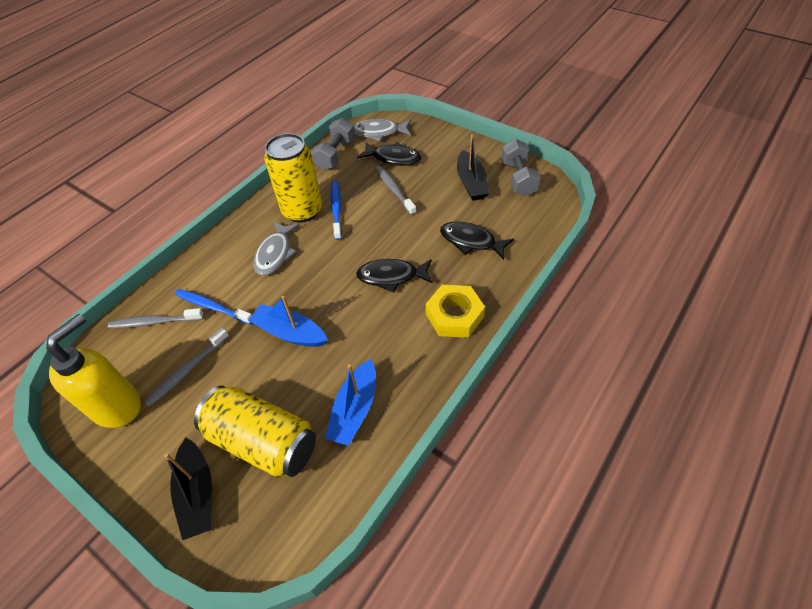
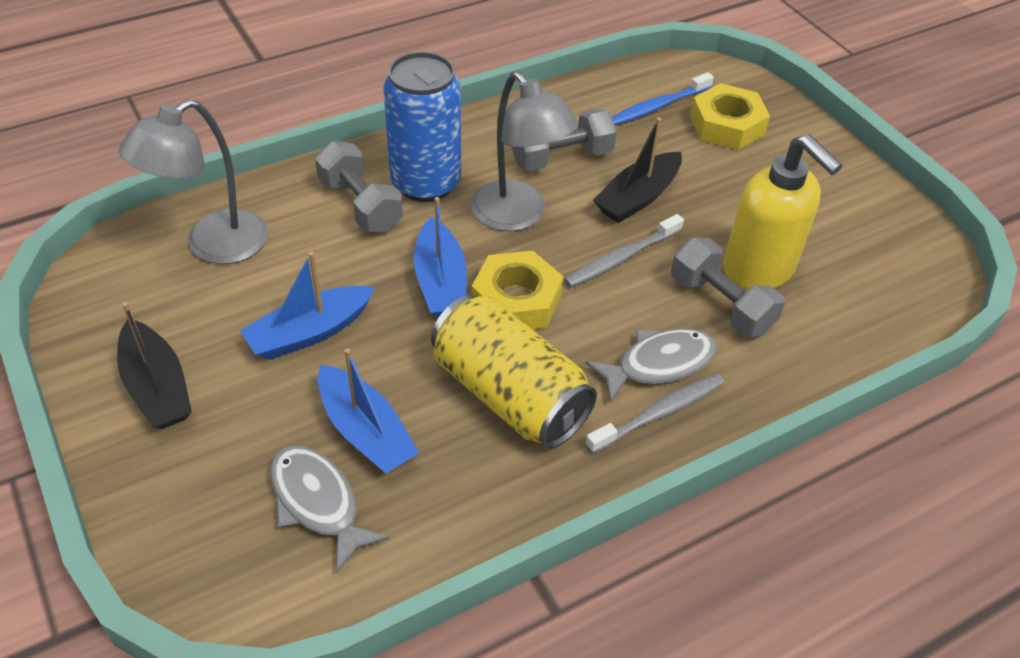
black fish: 3 -> 0
blue boat: 2 -> 3
blue can: 0 -> 1
blue toothbrush: 2 -> 1
grey dumbbell: 2 -> 3
grey lamp: 0 -> 2
grey toothbrush: 3 -> 2
yellow can: 2 -> 1
yellow nut: 1 -> 2

